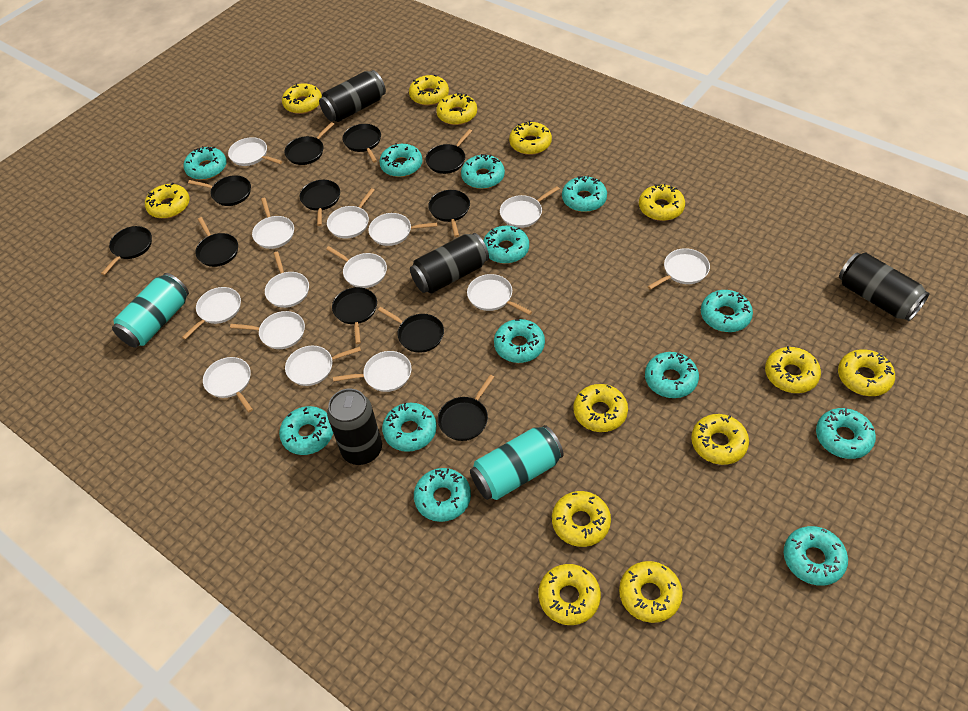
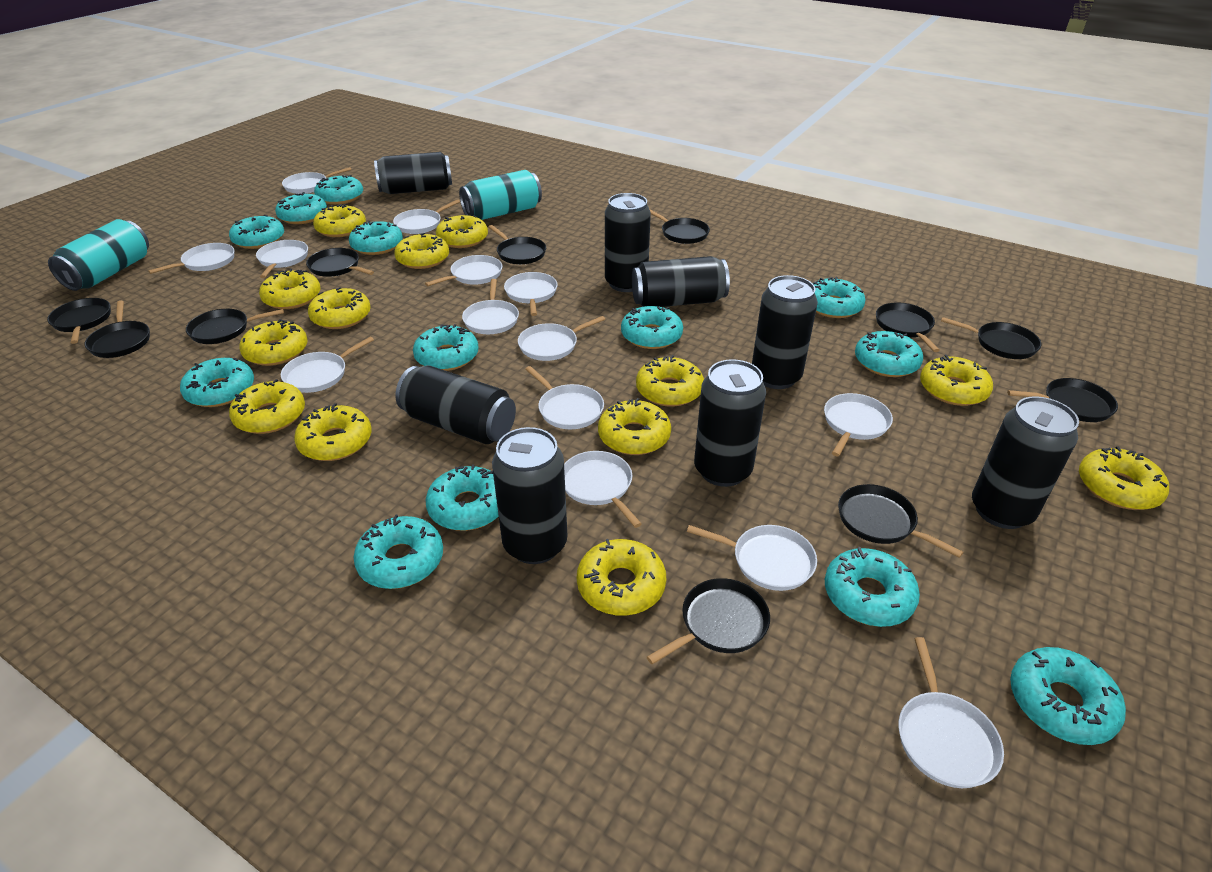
black can: 4 -> 8

